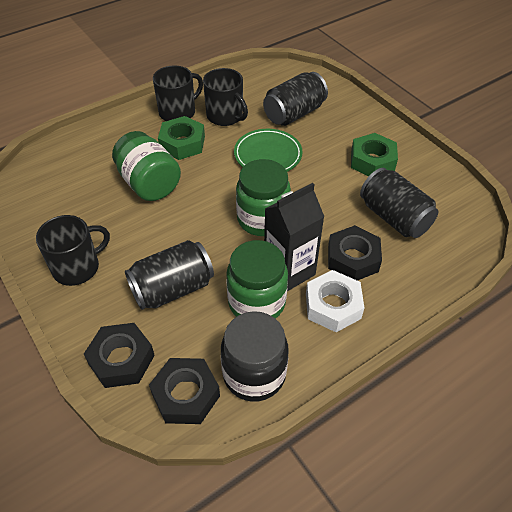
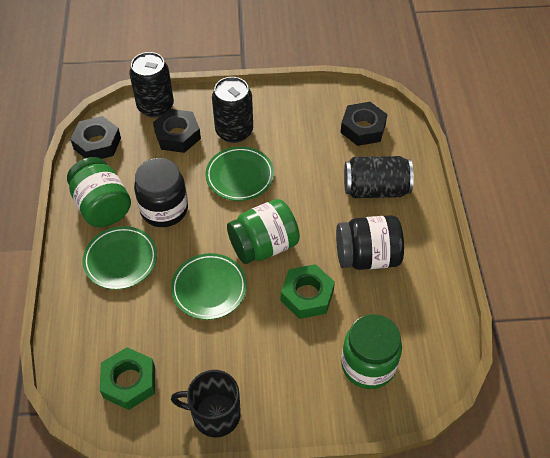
black carton: 1 -> 0
black jar: 1 -> 2
black mug: 3 -> 1
green plate: 1 -> 3
white nut: 1 -> 0

